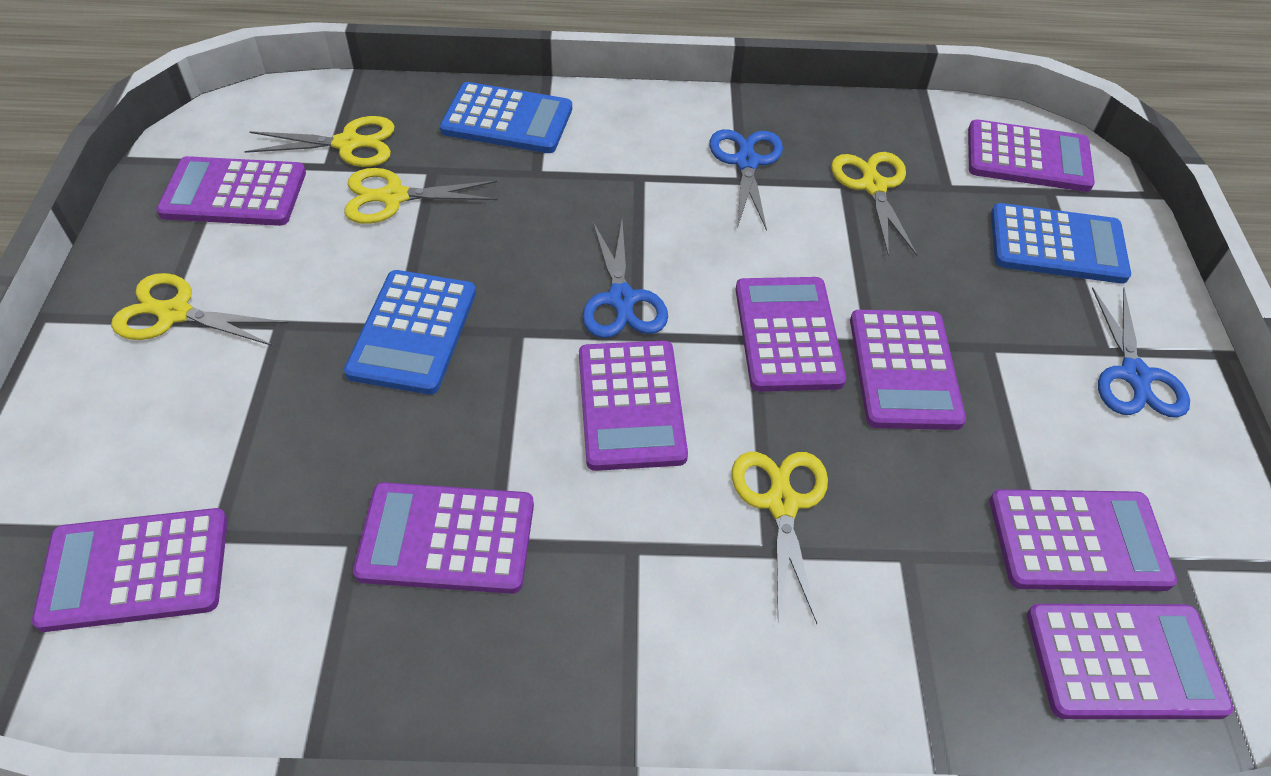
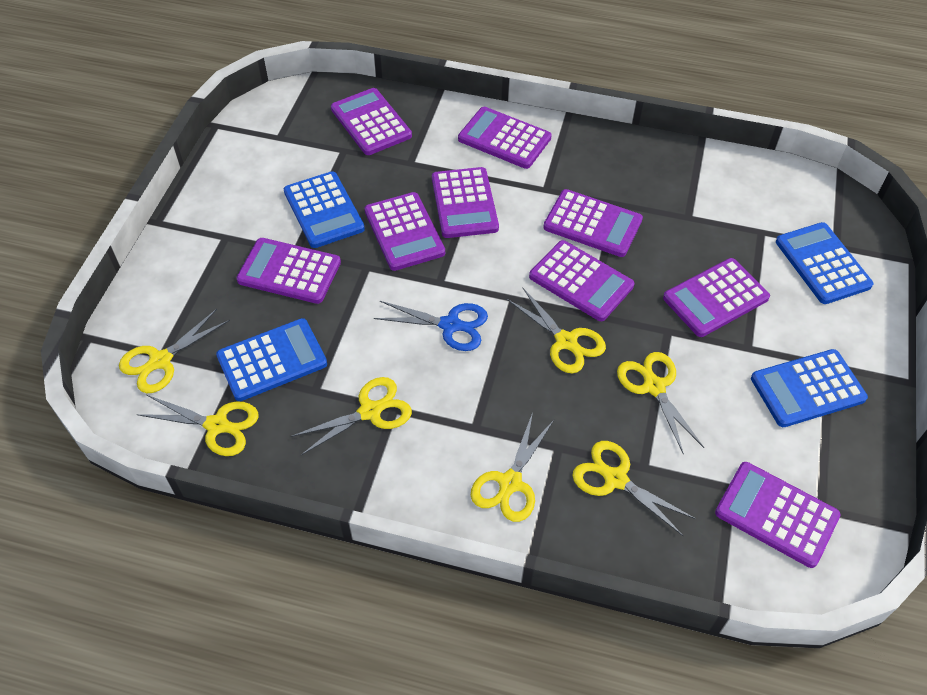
blue calculator: 3 -> 4
blue scissors: 3 -> 1
yellow scissors: 5 -> 7

